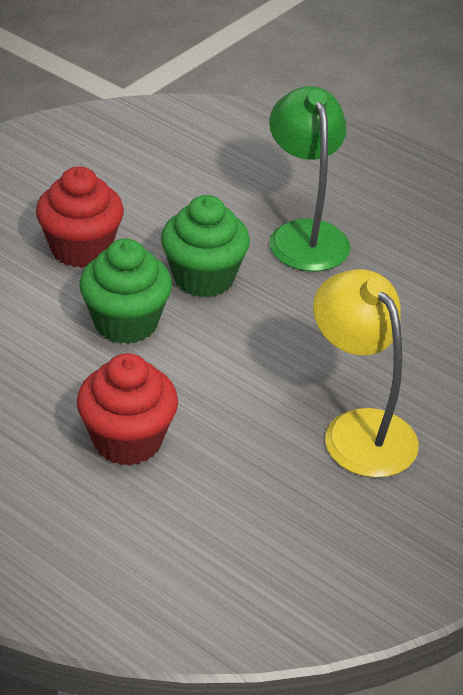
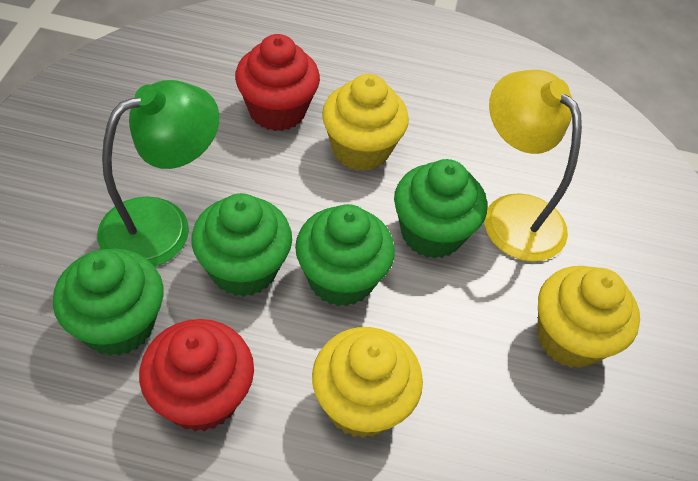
green cupcake: 2 -> 4
yellow cupcake: 0 -> 3

